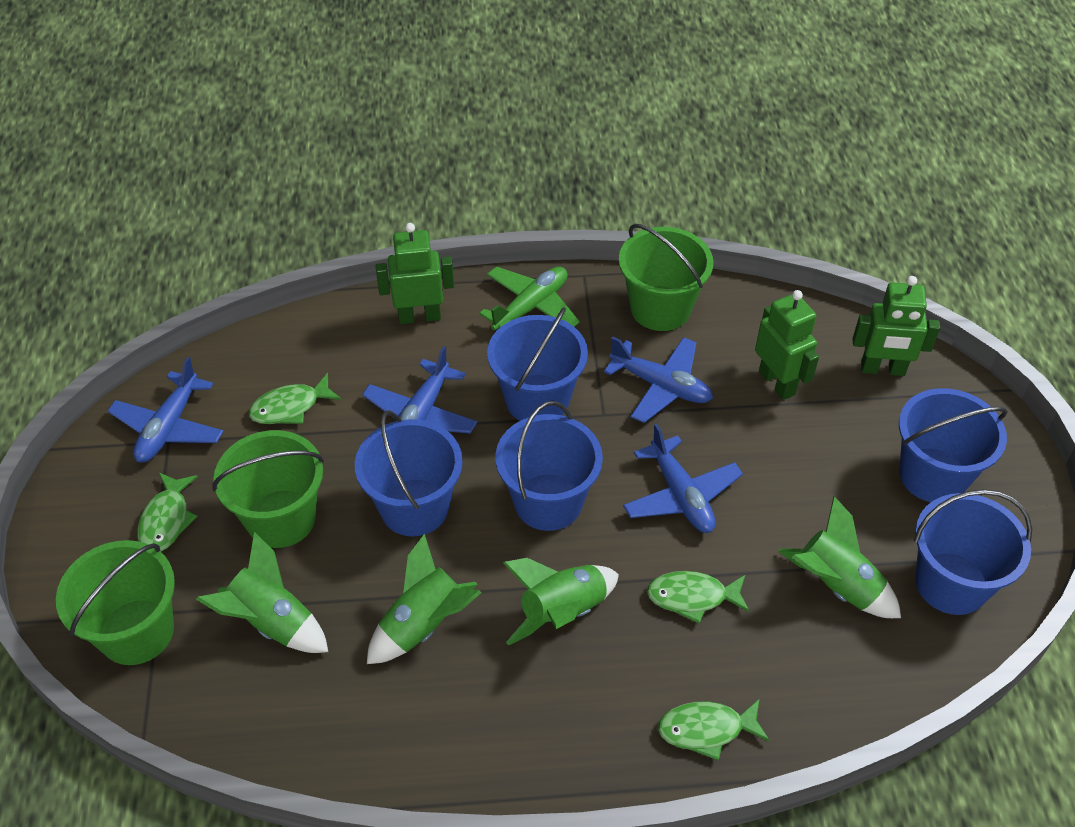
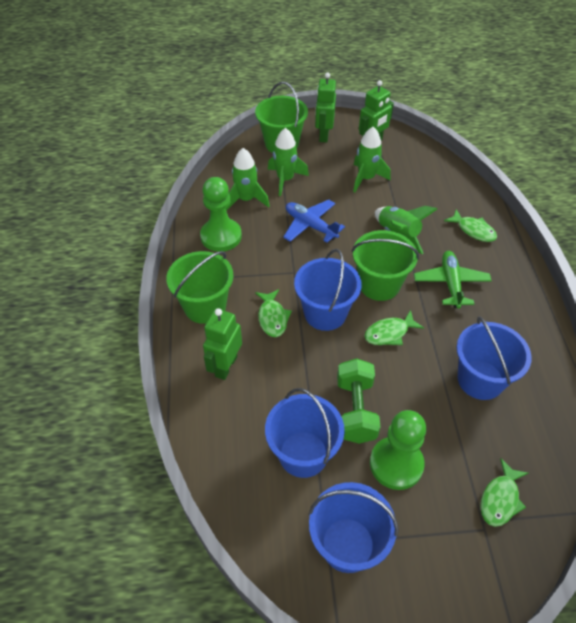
blue bucket: 5 -> 4
blue plane: 4 -> 1
green dumbbell: 0 -> 1
green pawn: 0 -> 2

